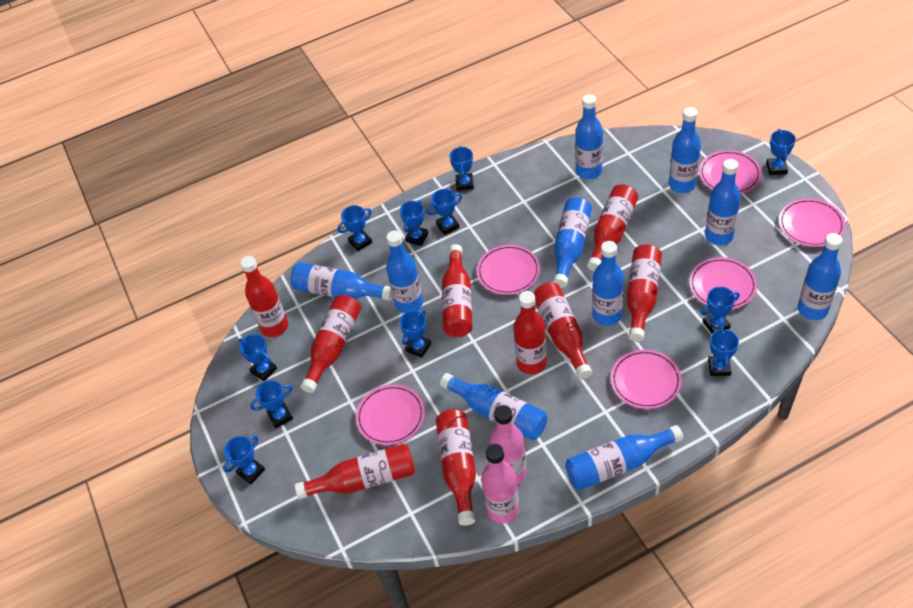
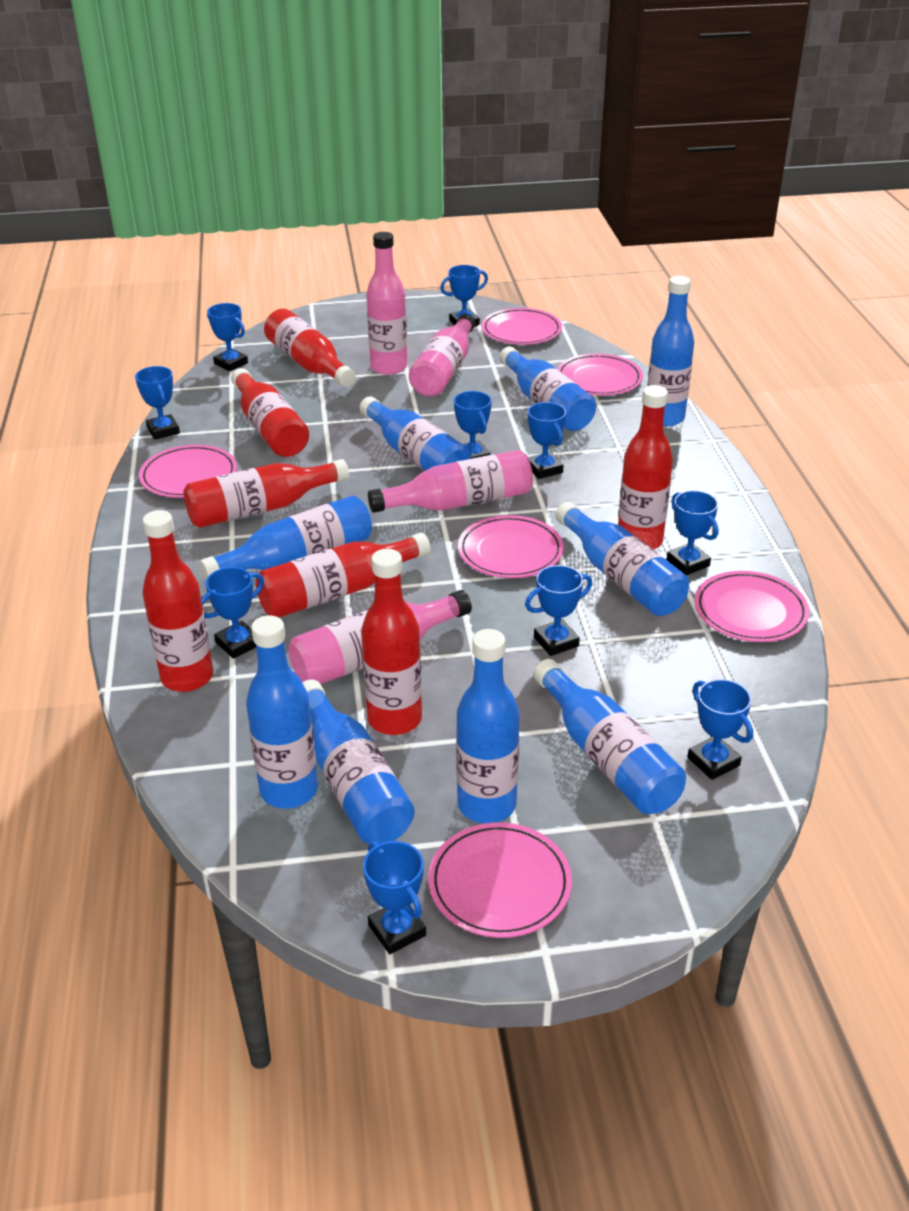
blue bottle: 10 -> 9
blue trophy: 11 -> 10
pink bottle: 2 -> 4
red bottle: 9 -> 7

